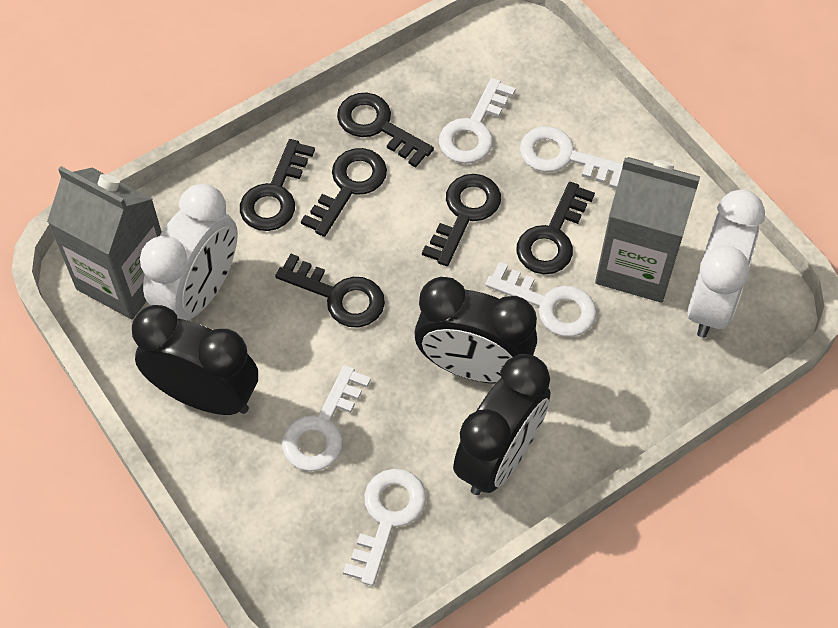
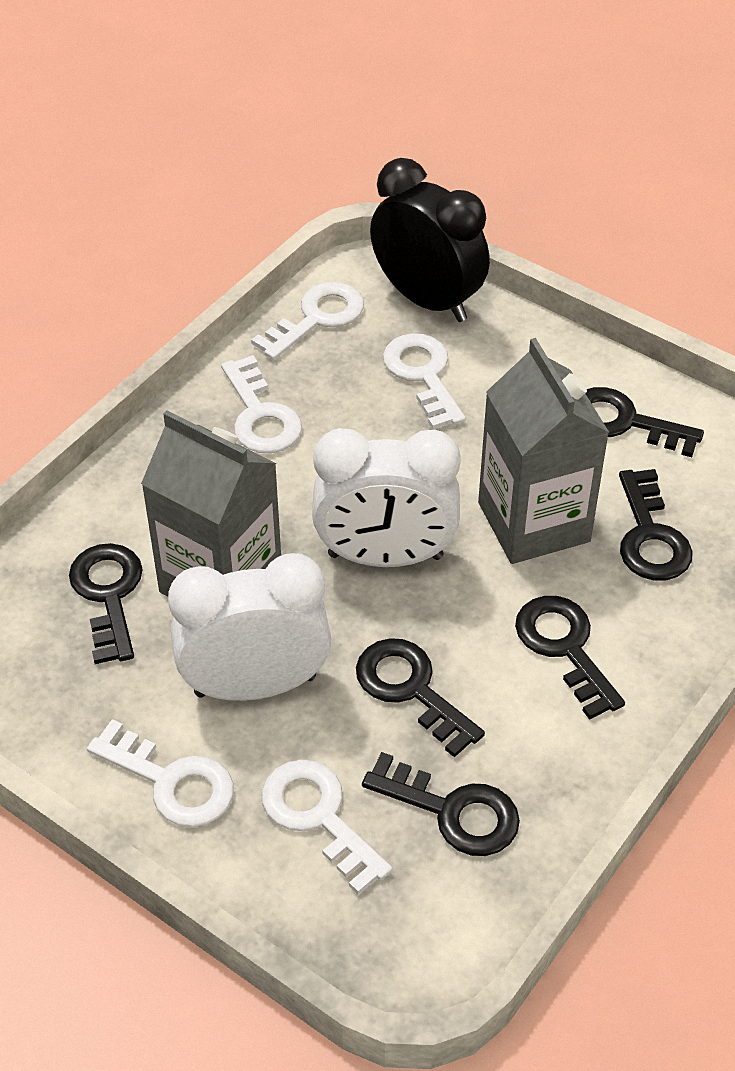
black clock: 3 -> 1

